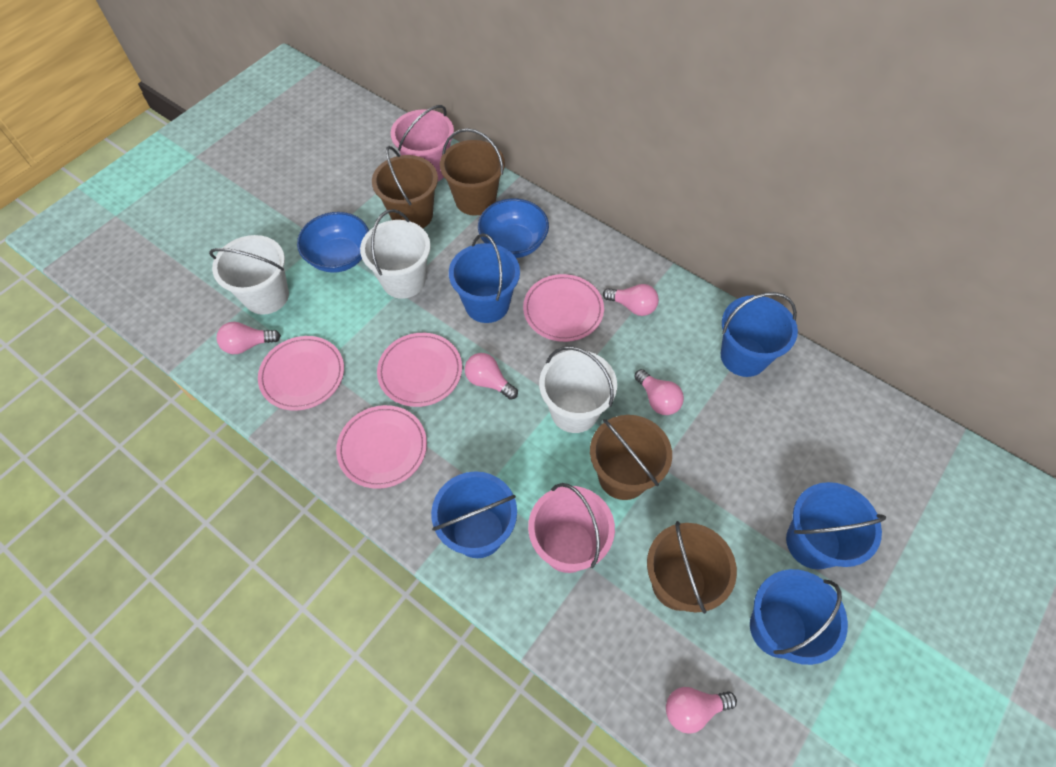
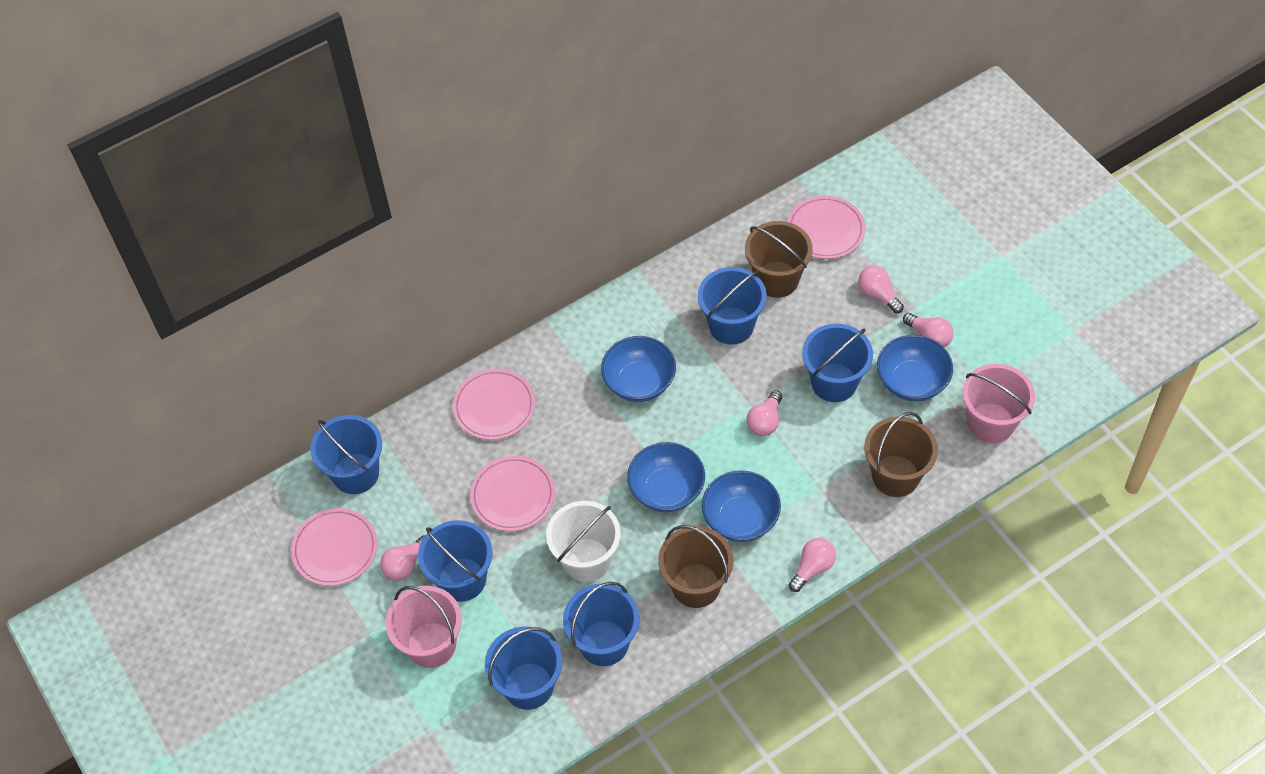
blue bowl: 2 -> 4
blue bucket: 5 -> 6
brown bucket: 4 -> 3
white bucket: 3 -> 1

